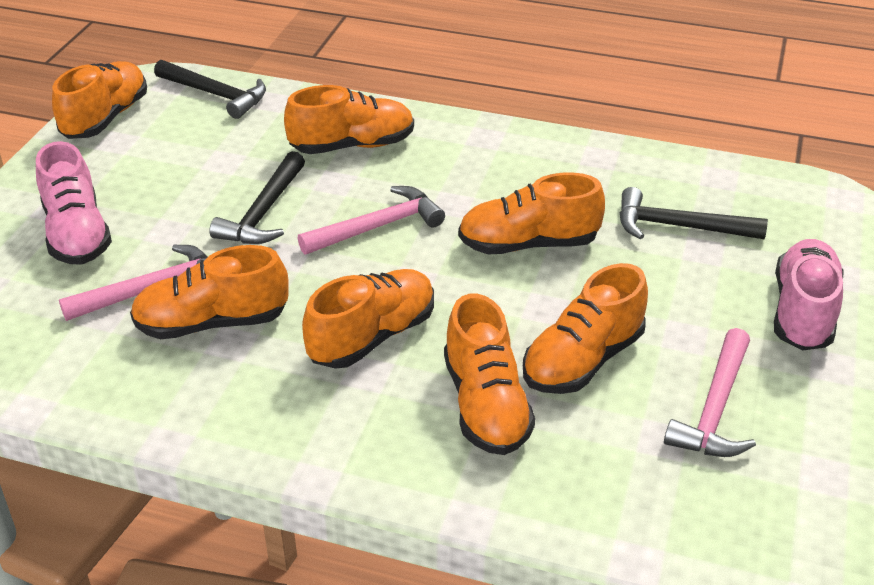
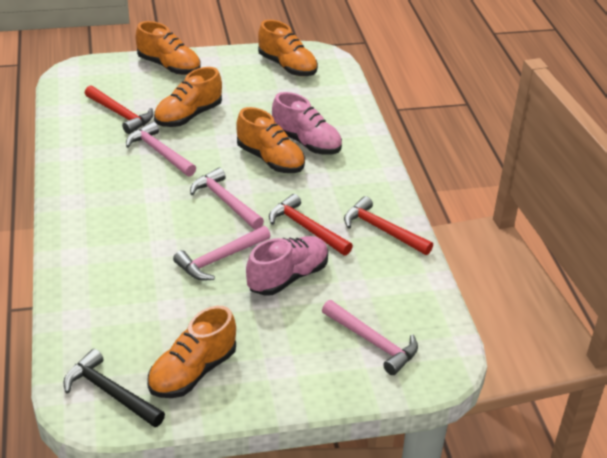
black hammer: 3 -> 1
orange shoe: 7 -> 5
pink hammer: 3 -> 4
red hammer: 0 -> 3

